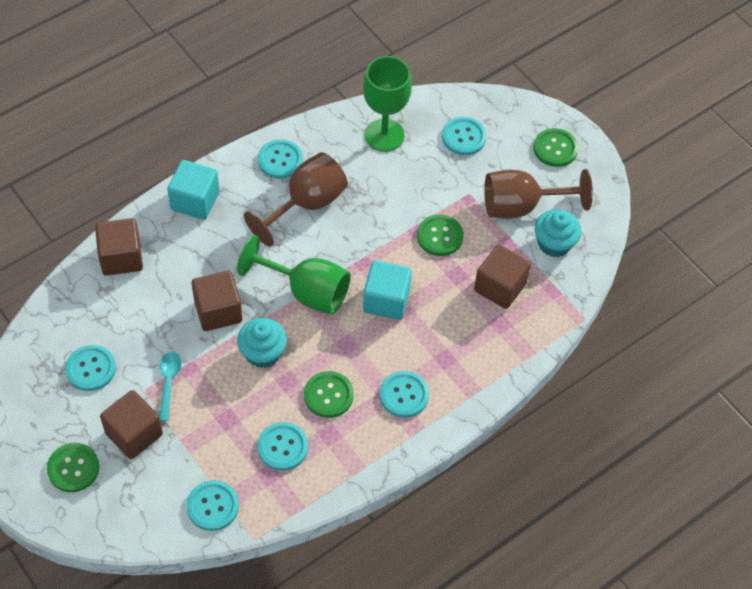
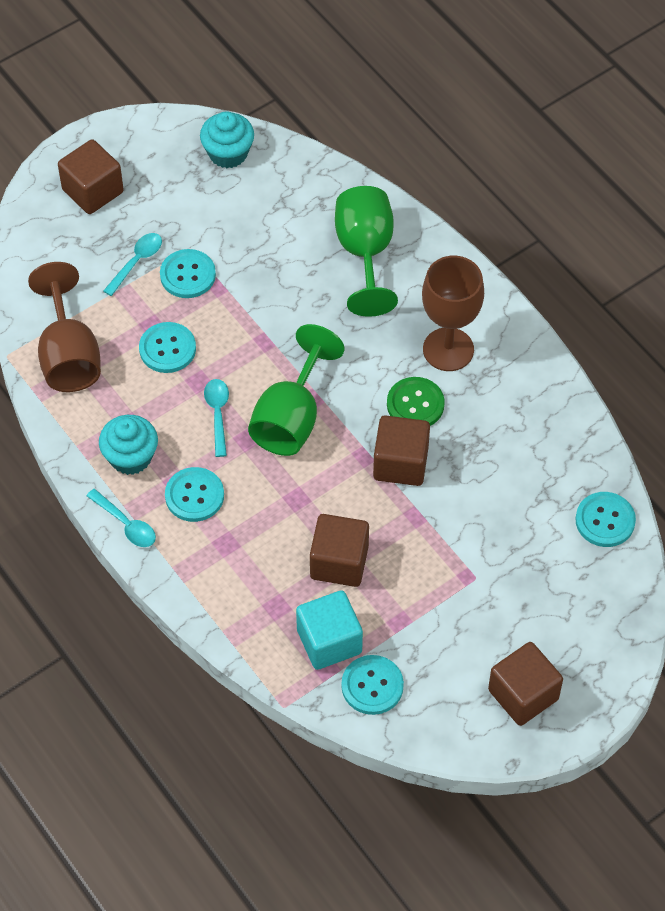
green button: 4 -> 1
turquoise button: 6 -> 5
turquoise cube: 2 -> 1
turquoise spoon: 1 -> 3

